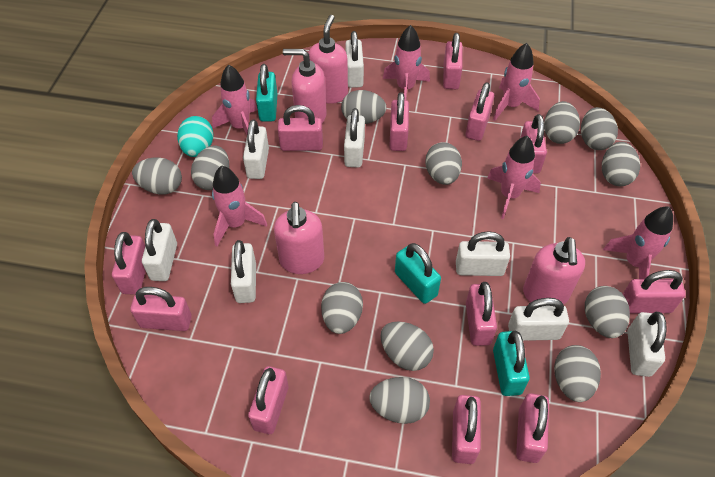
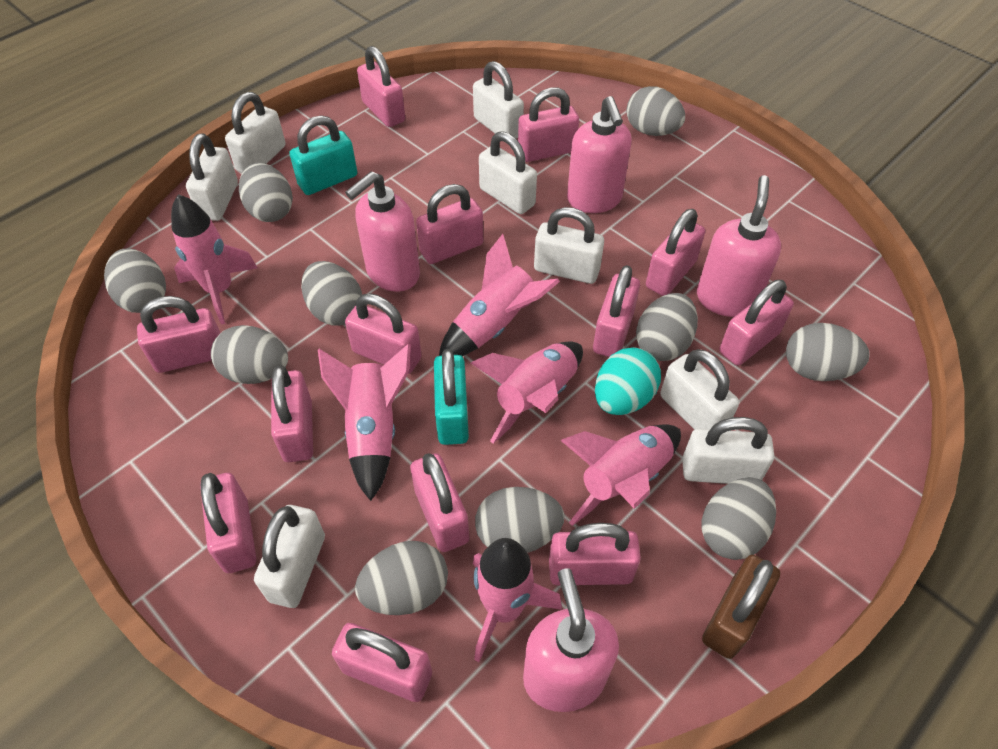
brown padlock: 0 -> 1
grey egg: 12 -> 10
pink padlock: 12 -> 13
turquoise padlock: 3 -> 2

